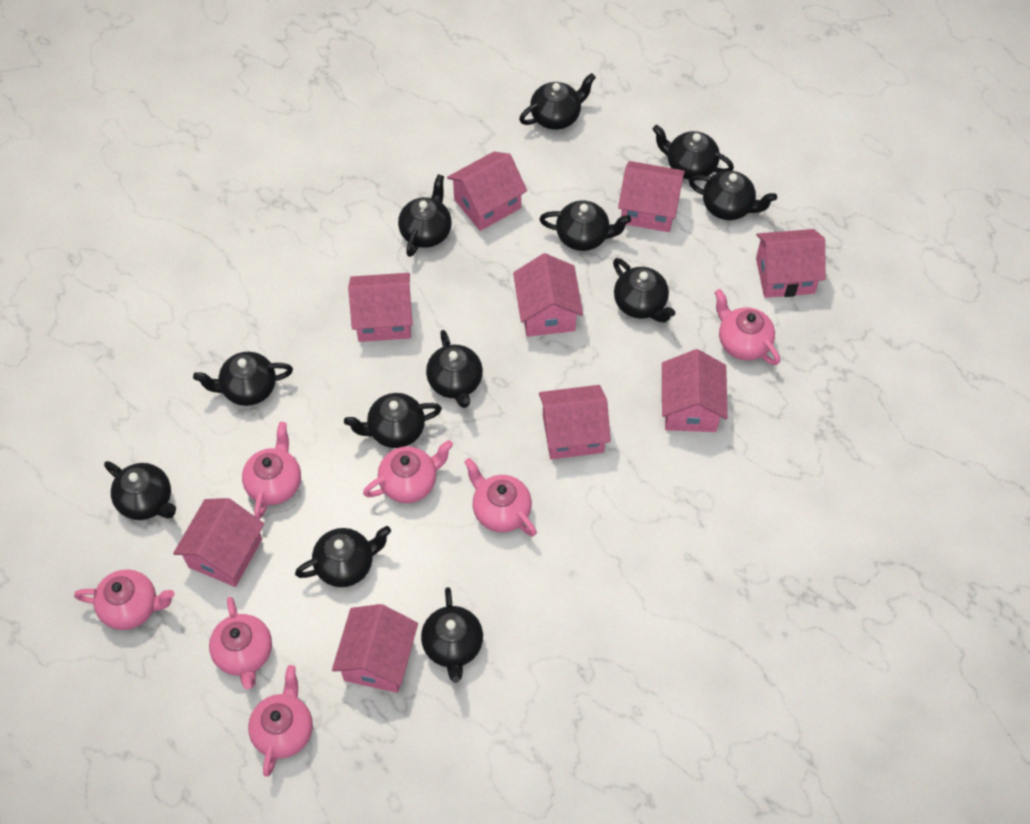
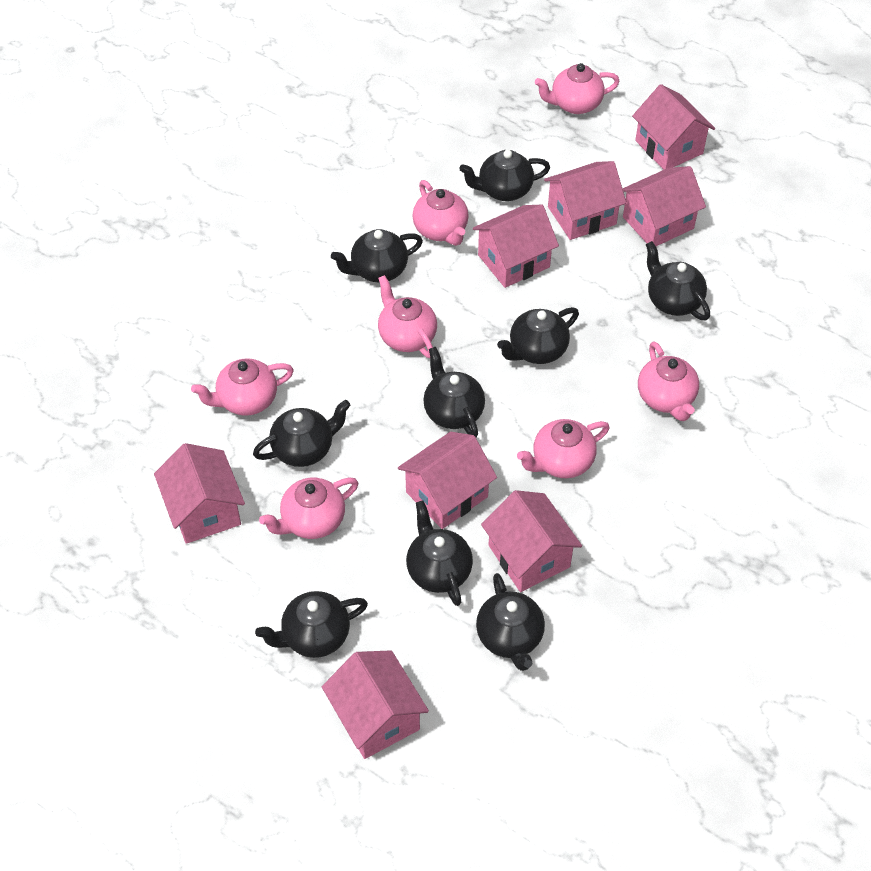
black teapot: 12 -> 9
pink house: 9 -> 8

